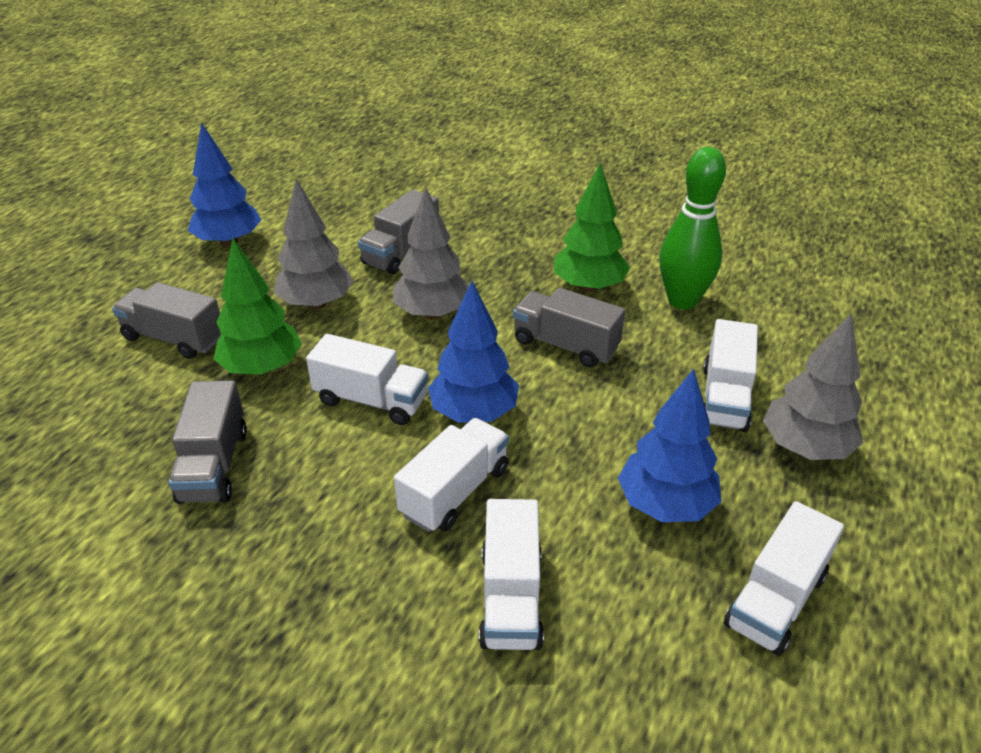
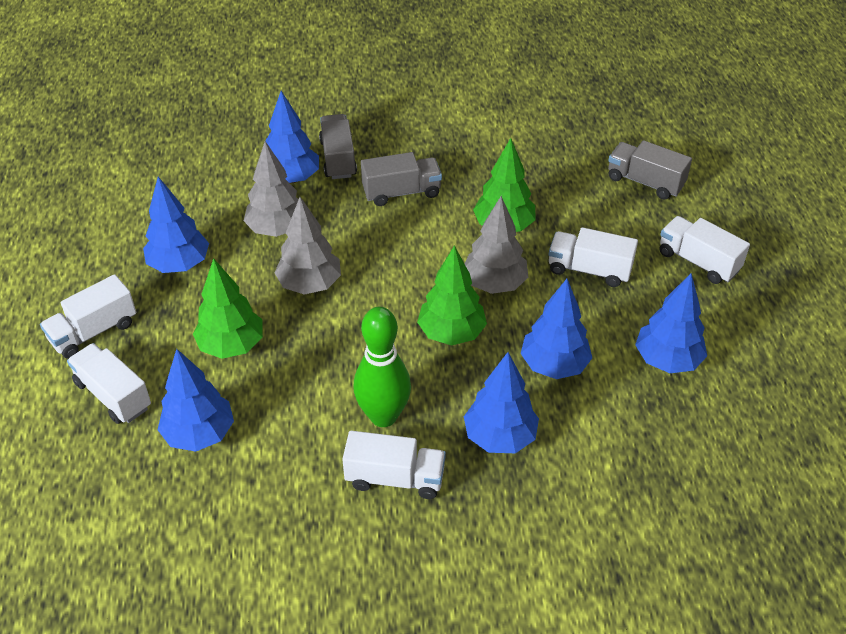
blue tree: 3 -> 6
green tree: 2 -> 3
grey truck: 4 -> 3

